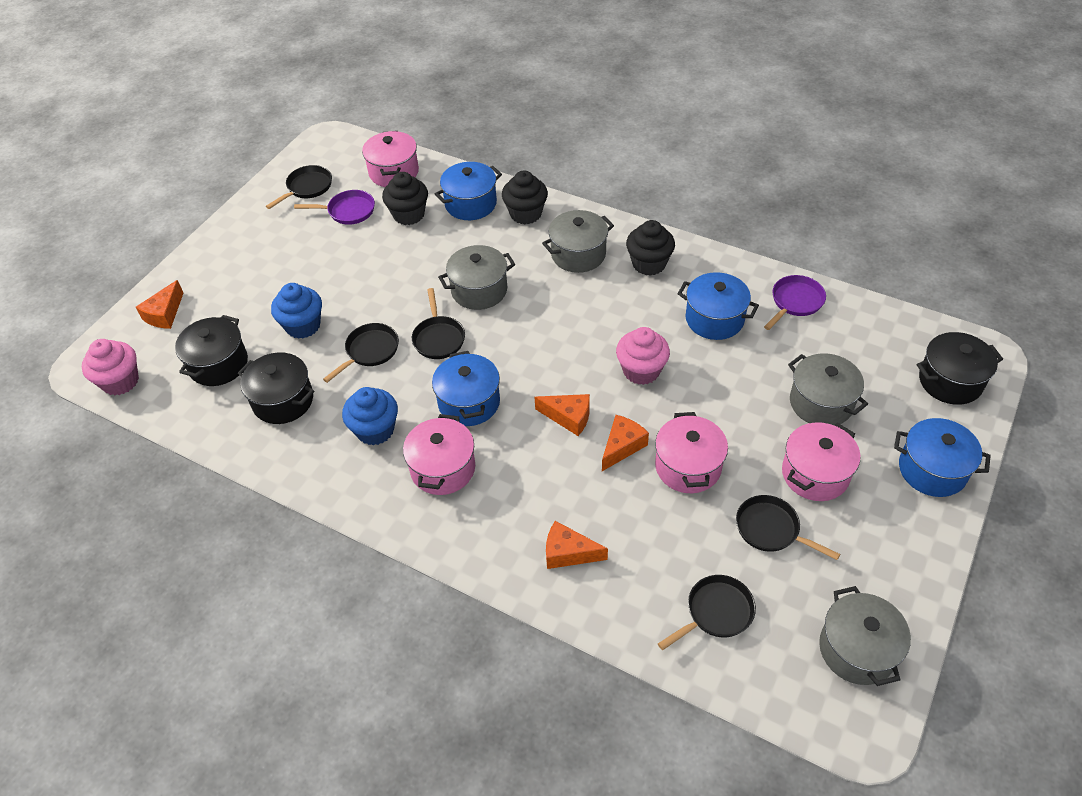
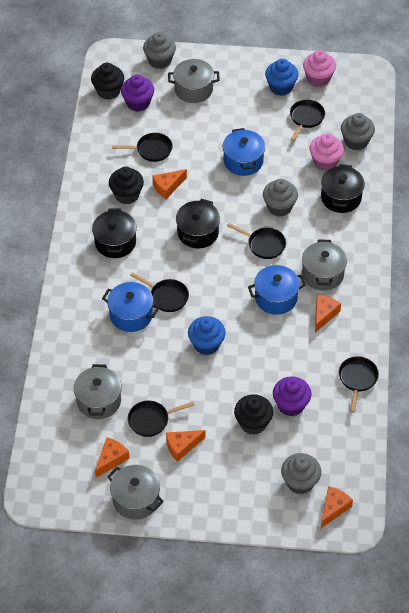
black pan: 5 -> 6
blue pot: 4 -> 3
grey cupcake: 0 -> 4
orange cheese: 4 -> 5
pink pot: 4 -> 0
purple cupcake: 0 -> 2
purple pan: 2 -> 0

